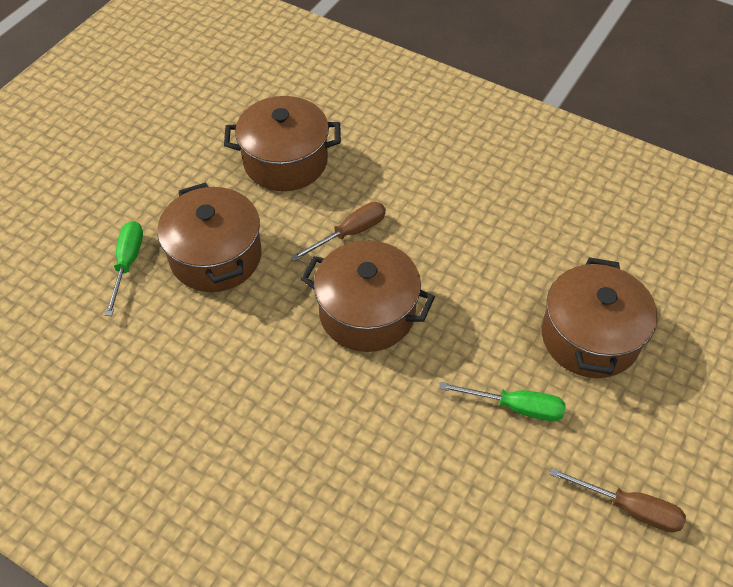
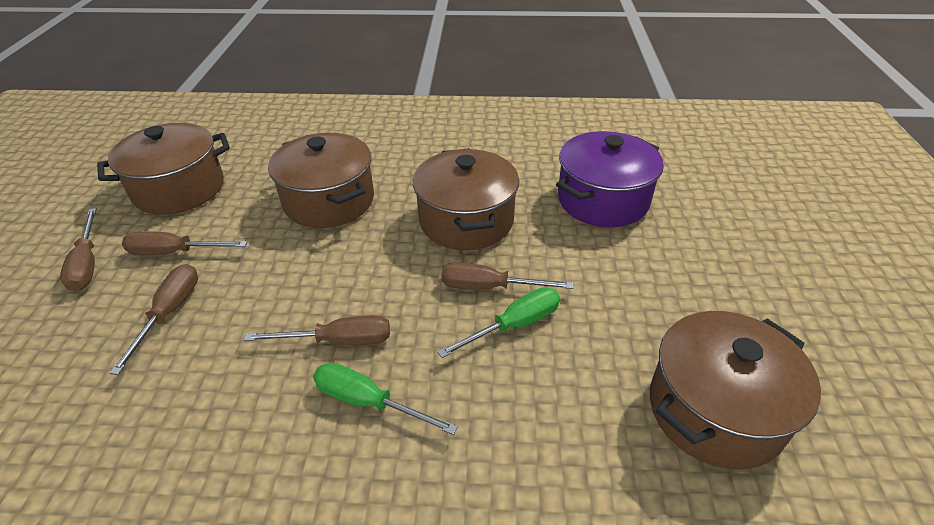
brown screwdriver: 2 -> 5
purple pot: 0 -> 1

